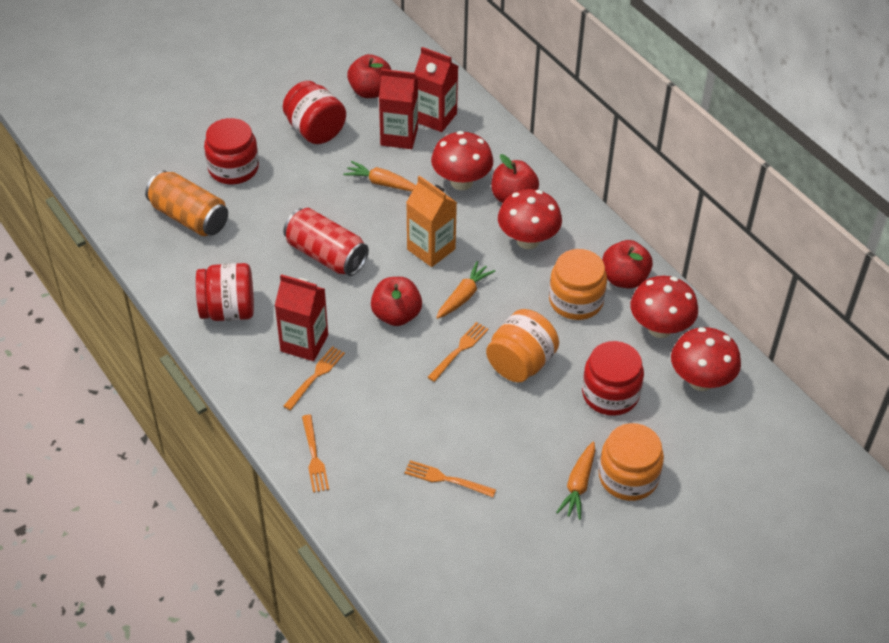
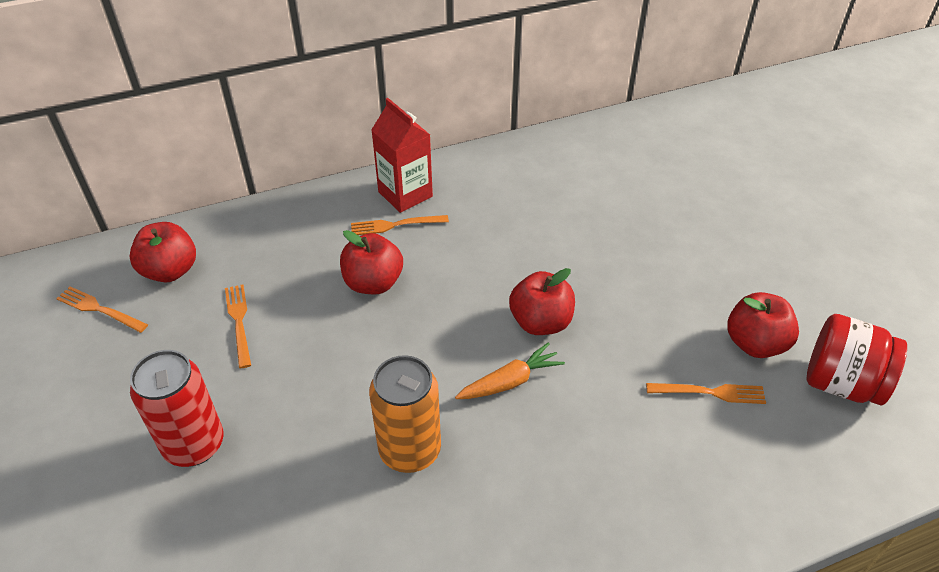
orange carrot: 3 -> 1
orange carton: 1 -> 0
orange jar: 3 -> 0
red carton: 3 -> 1
red jar: 4 -> 1
red mushroom: 4 -> 0

